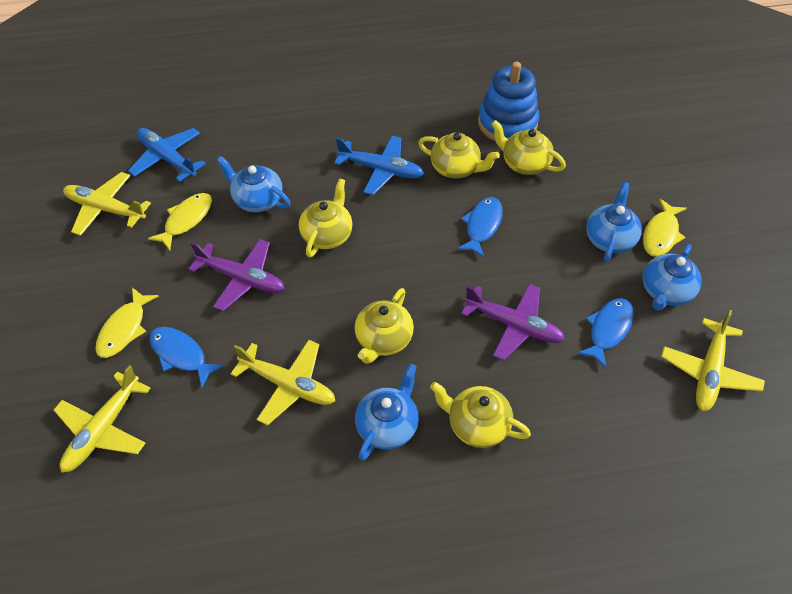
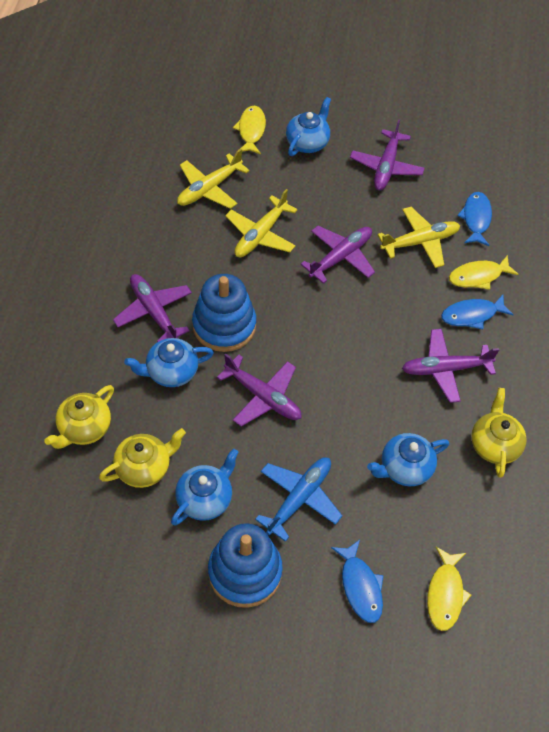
blue plane: 2 -> 1
blue stacking toy: 1 -> 2
purple plane: 2 -> 5
yellow plane: 4 -> 3
yellow teapot: 5 -> 3

